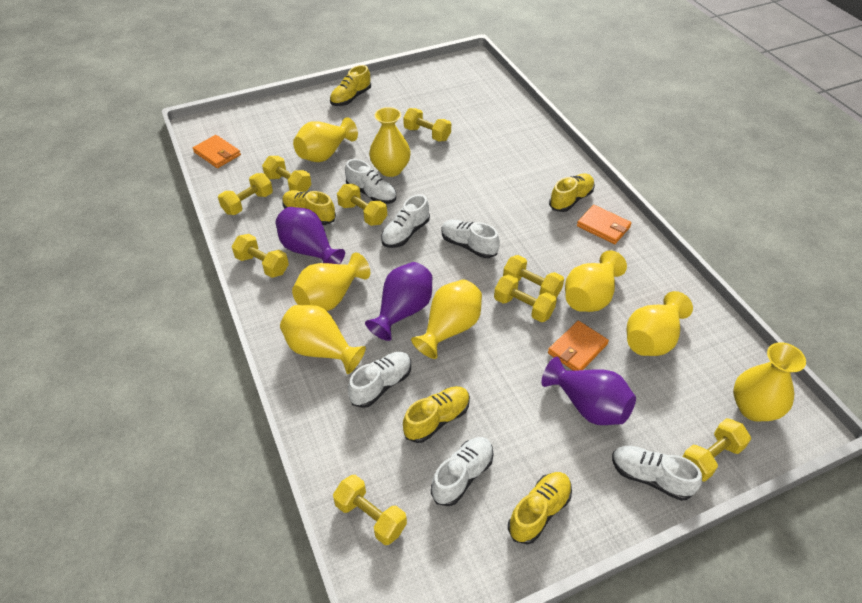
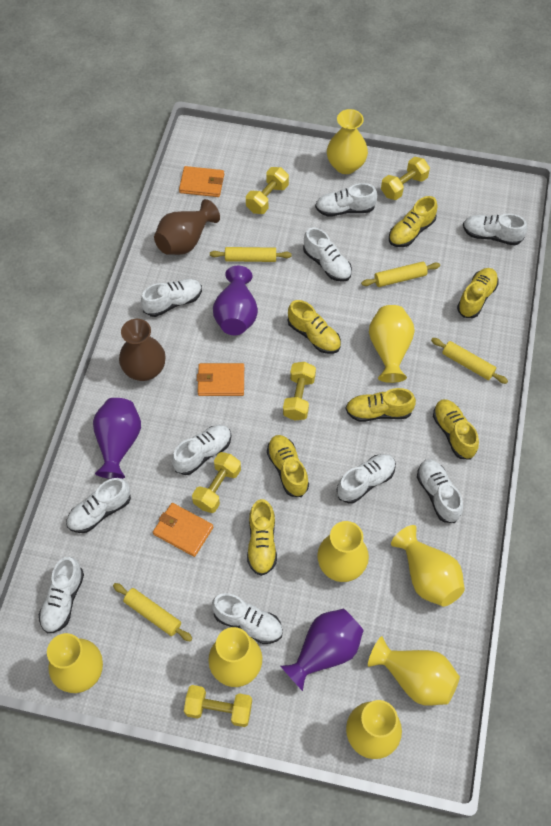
brown vase: 0 -> 2
white shoe: 6 -> 10
yellow dumbbell: 9 -> 5
yellow rolling pin: 0 -> 4
yellow shoe: 5 -> 7

